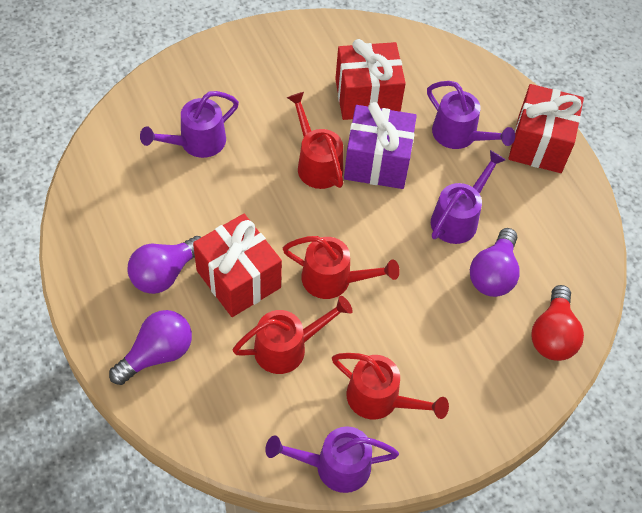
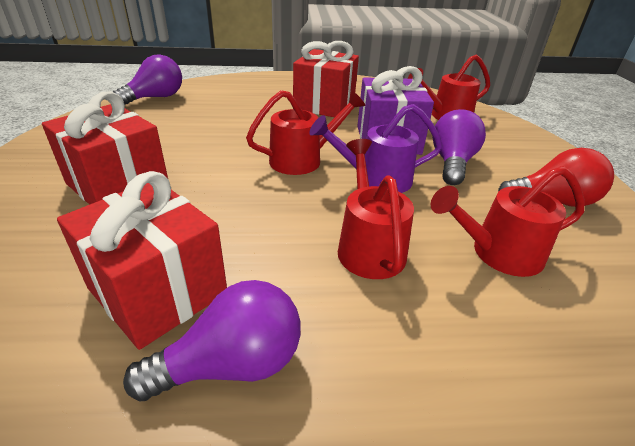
purple watering can: 4 -> 1

